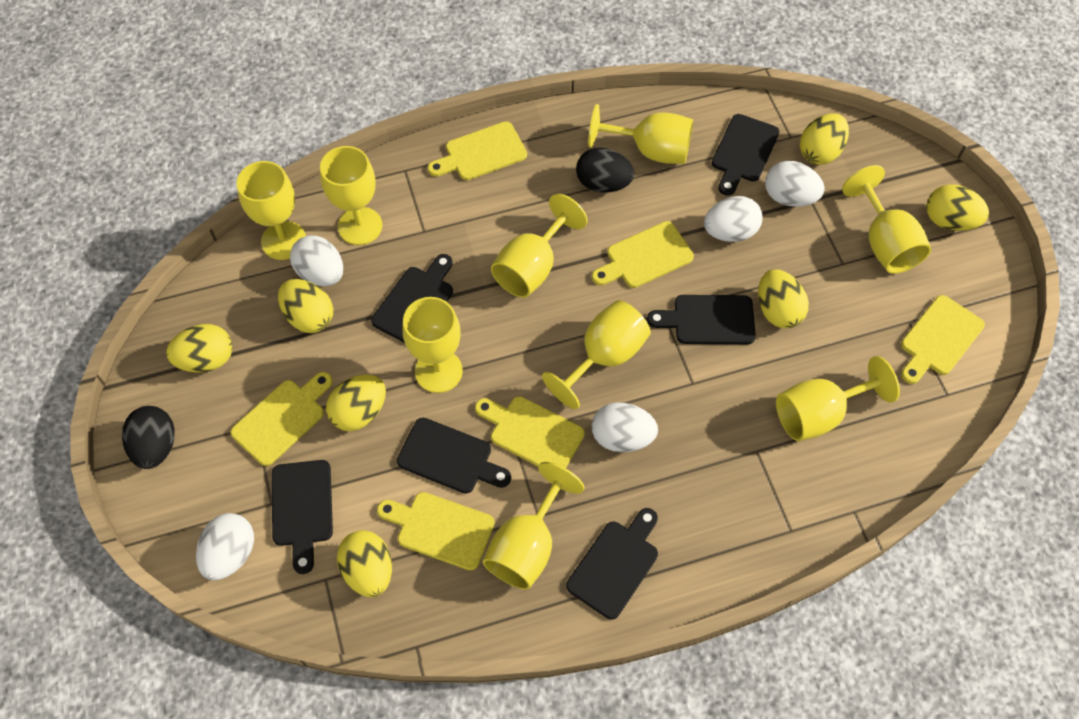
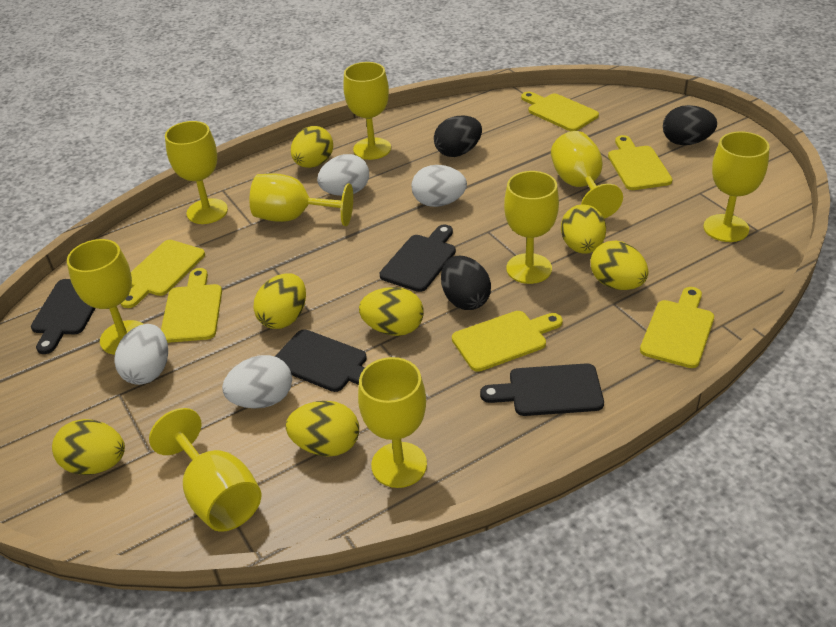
black cutting board: 6 -> 4
black egg: 2 -> 3
white egg: 5 -> 4

